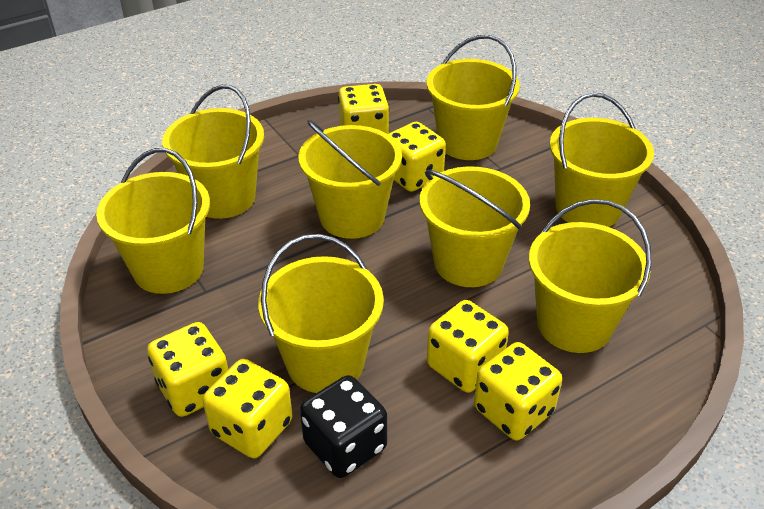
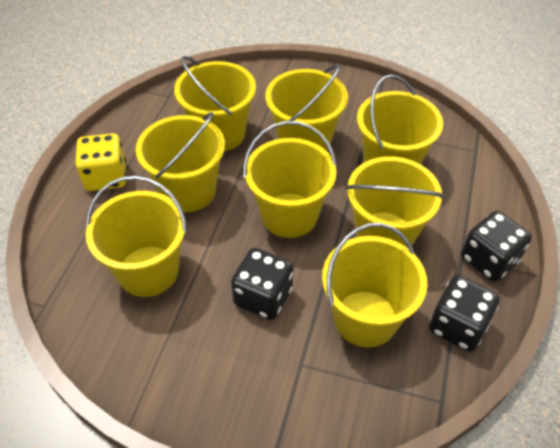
black dice: 1 -> 3
yellow dice: 6 -> 1

